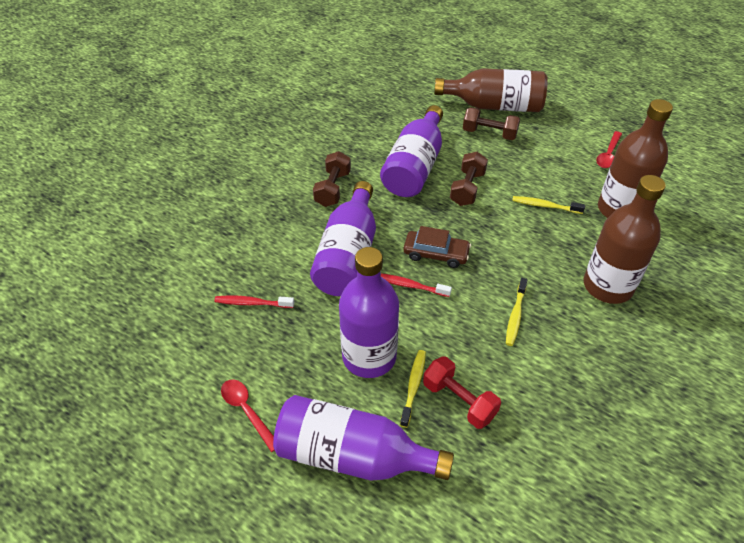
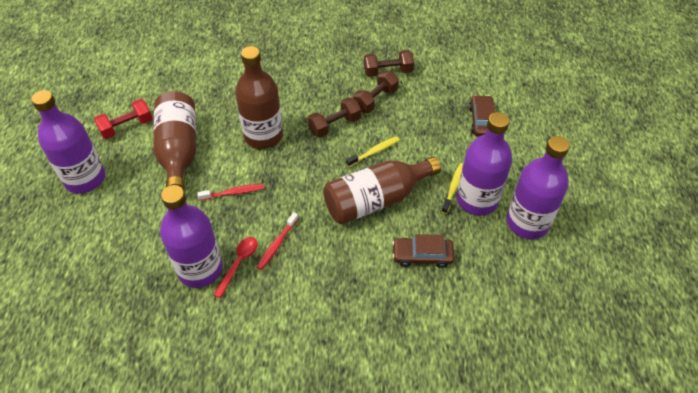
brown car: 1 -> 2
red spoon: 2 -> 1
yellow toothbrush: 3 -> 2

